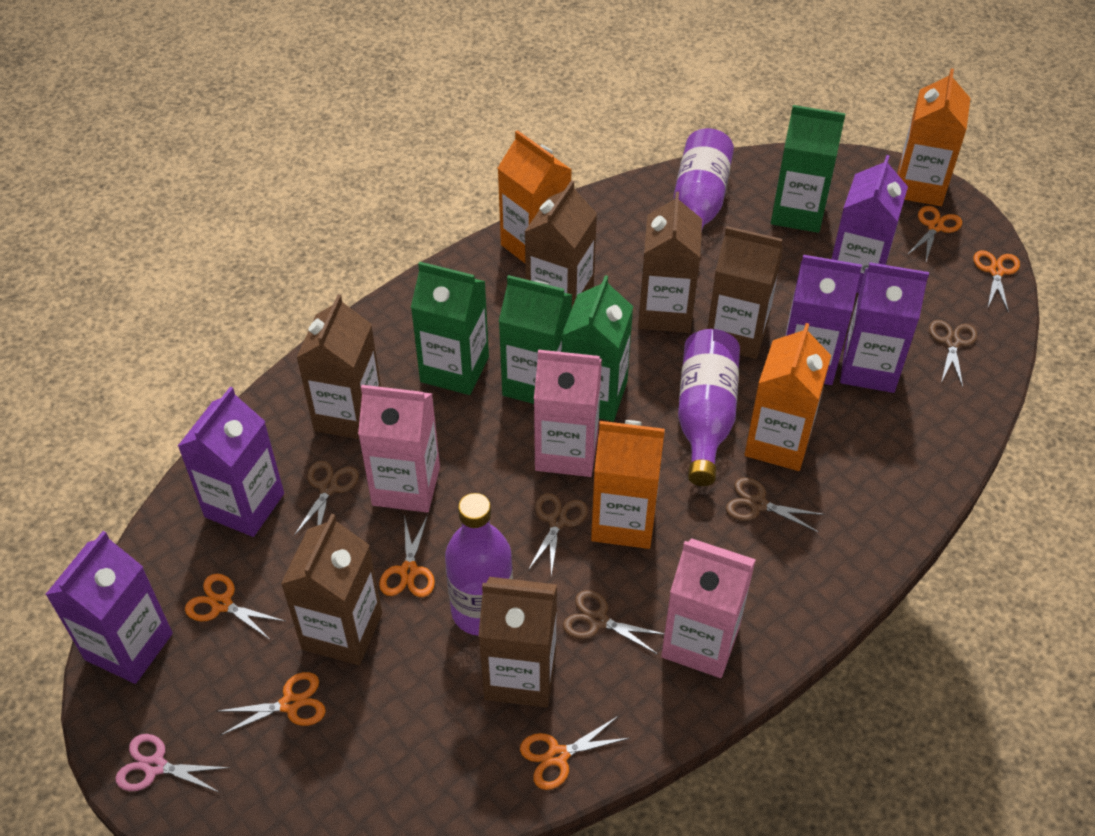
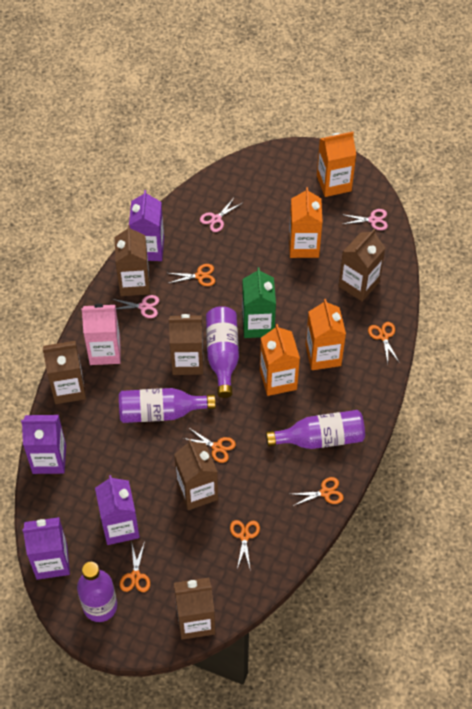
brown scissors: 5 -> 0
green carton: 4 -> 1
pink carton: 3 -> 1
pink scissors: 1 -> 3
purple bottle: 3 -> 4
purple carton: 5 -> 4

